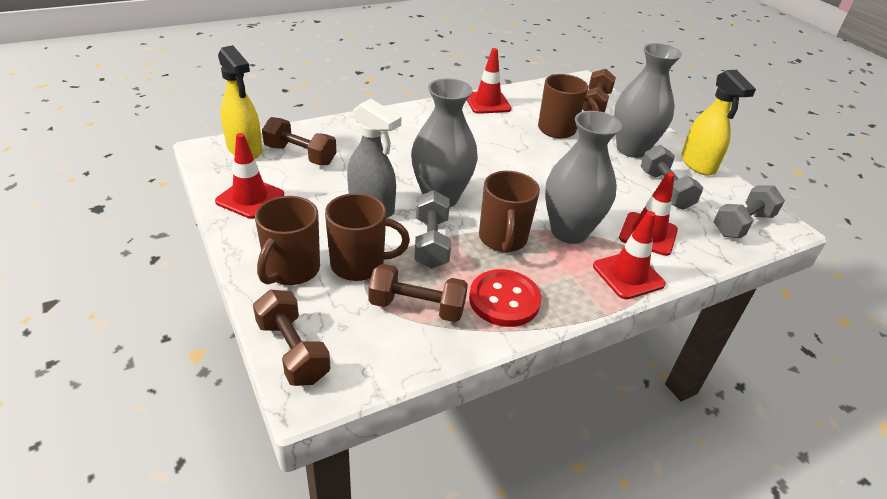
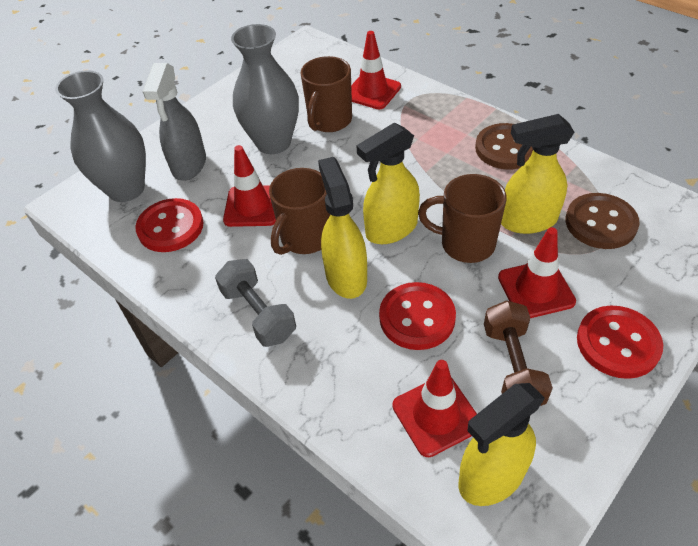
brown button: 0 -> 2
brown dumbbell: 4 -> 1
brown mug: 4 -> 3
grey dumbbell: 3 -> 1
grey vase: 3 -> 2
red button: 1 -> 3
yellow spray bottle: 2 -> 4

